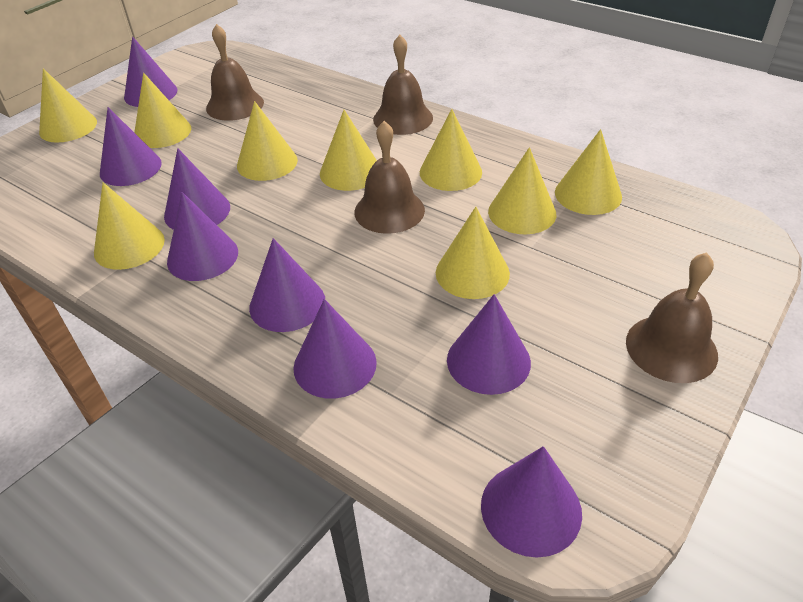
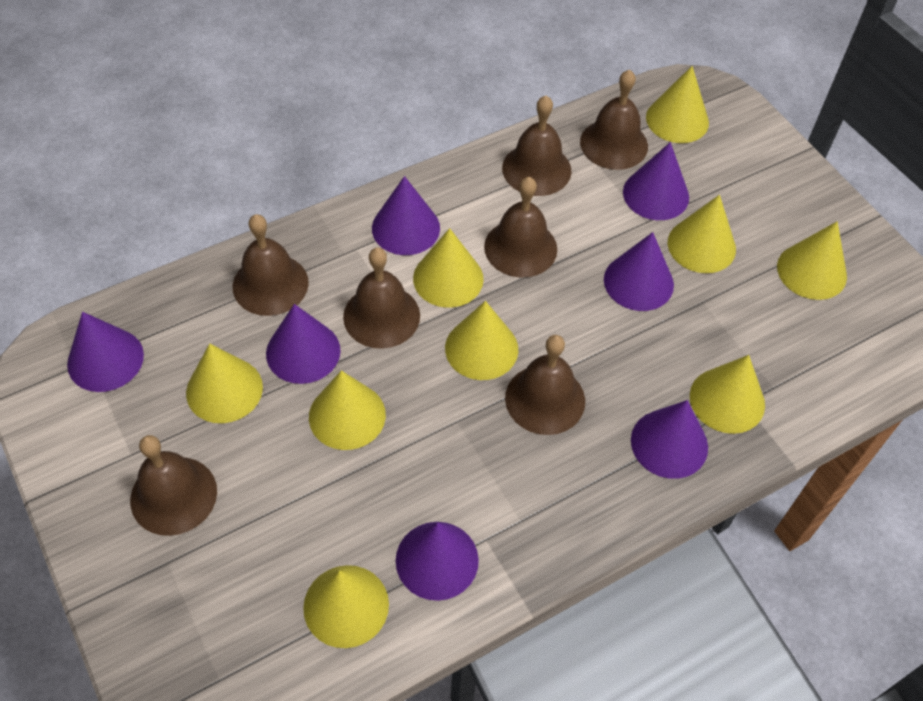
brown bell: 4 -> 7
purple cone: 8 -> 7

